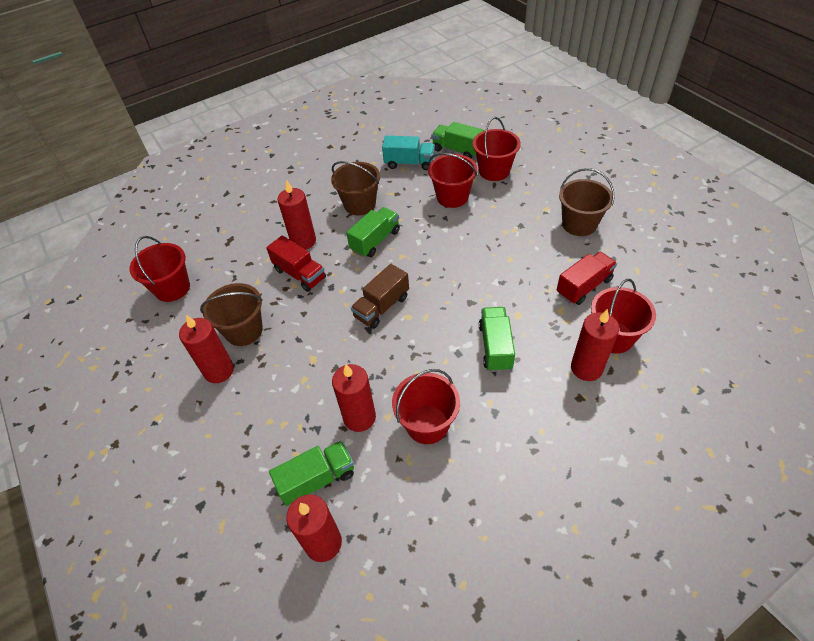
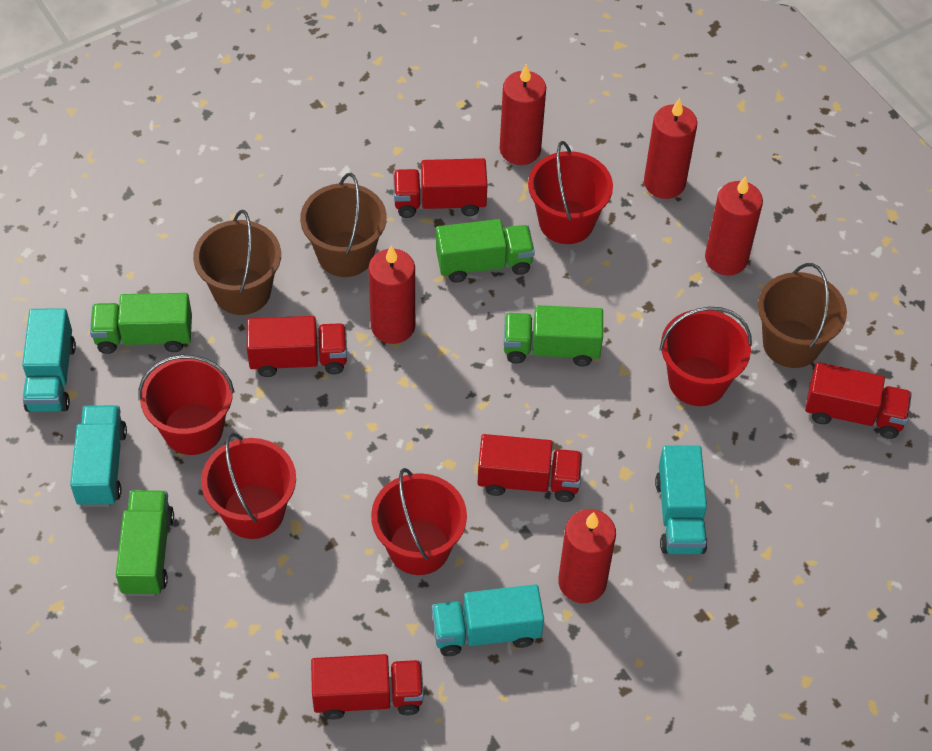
brown truck: 1 -> 0
red truck: 2 -> 5
turquoise truck: 1 -> 4

